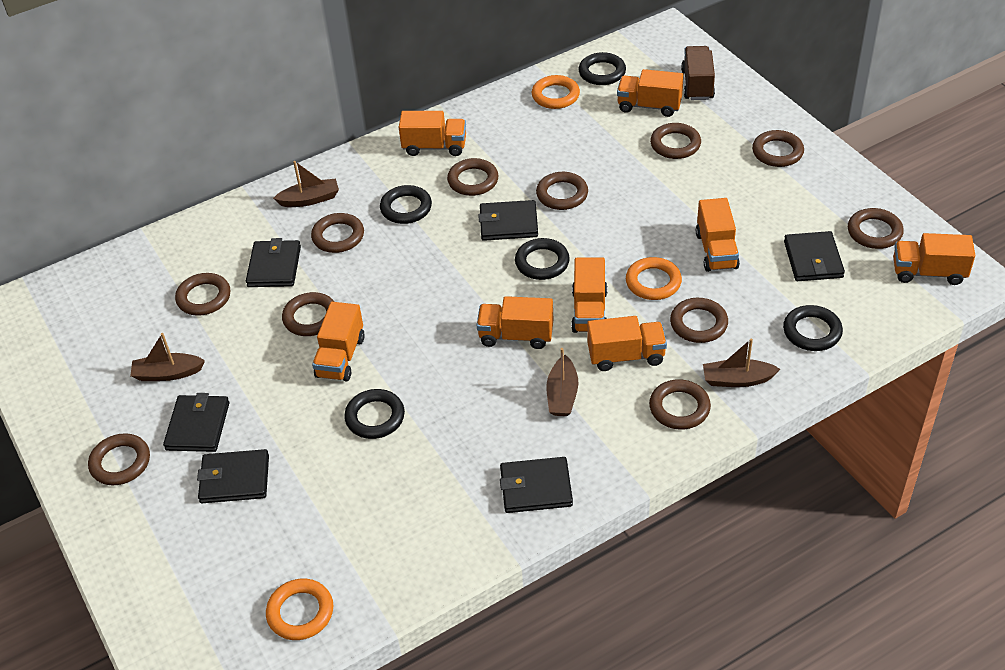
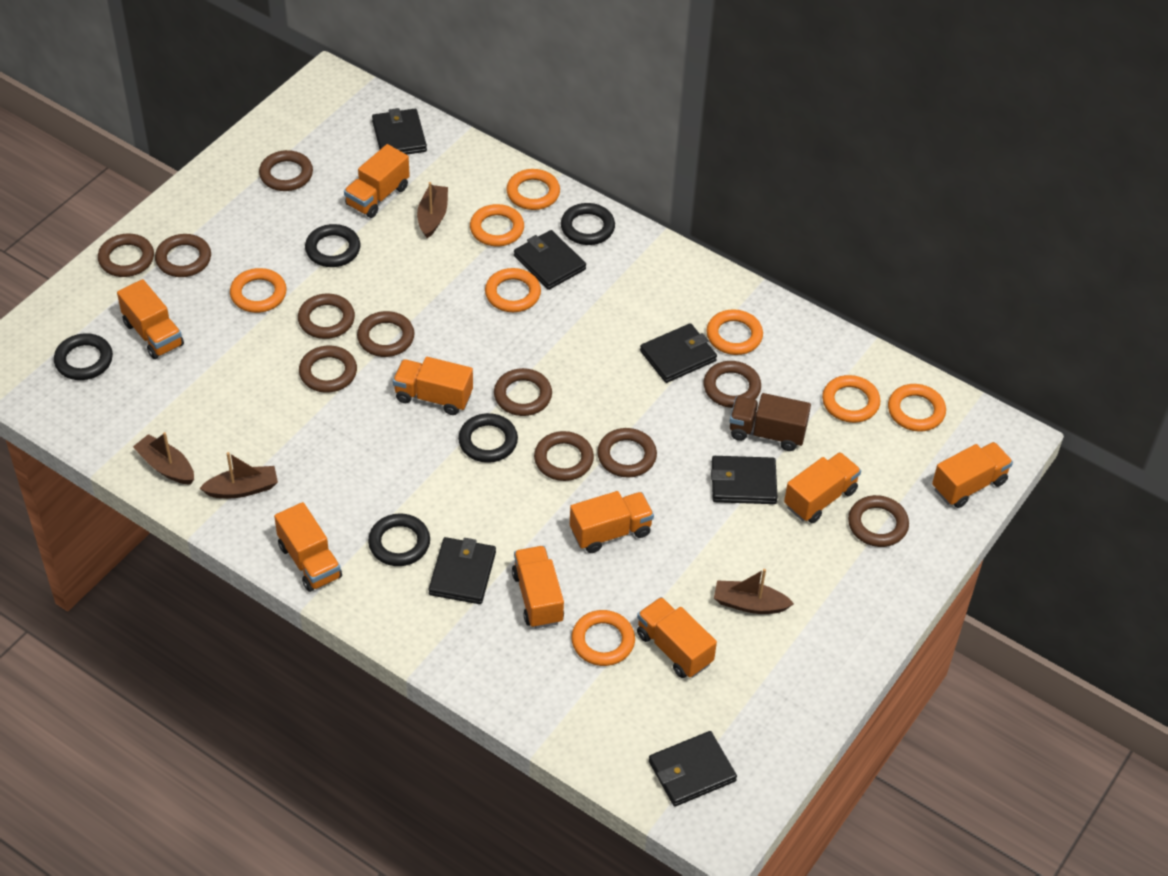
orange ring: 3 -> 8
orange truck: 8 -> 9

